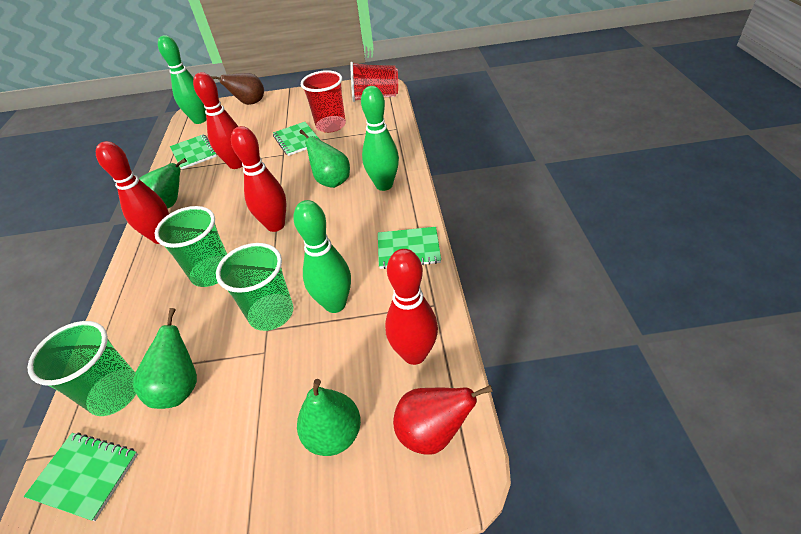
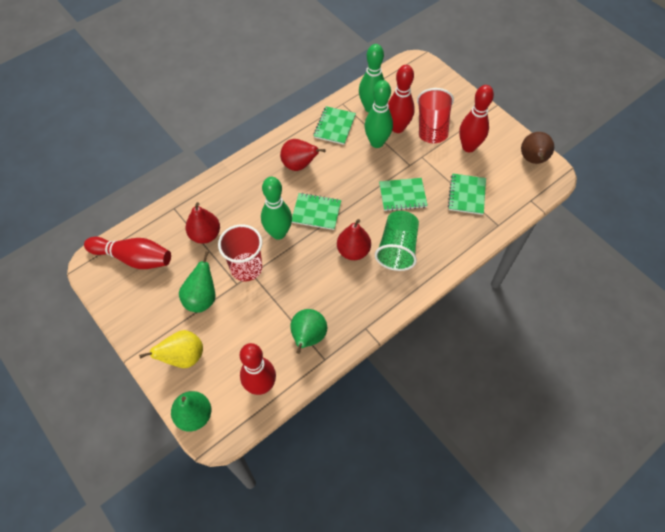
green cup: 3 -> 1
green pear: 4 -> 3
red pear: 1 -> 3
yellow pear: 0 -> 1

